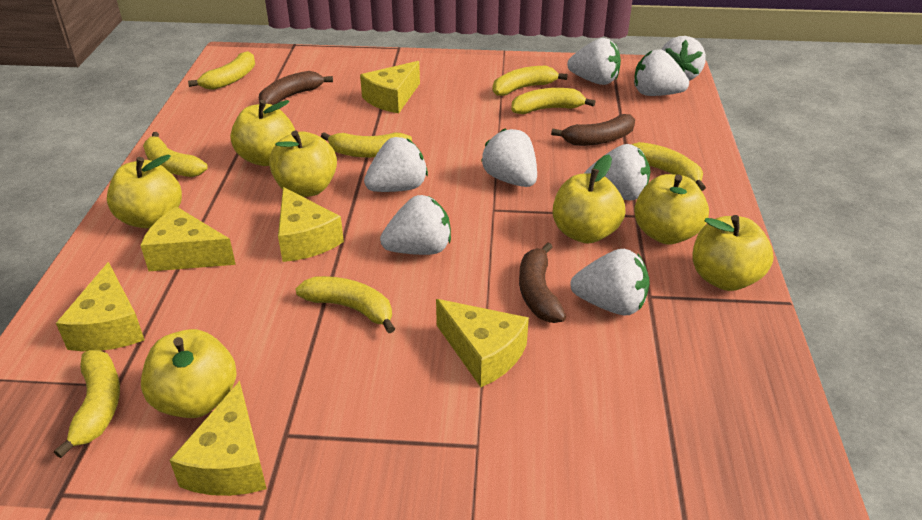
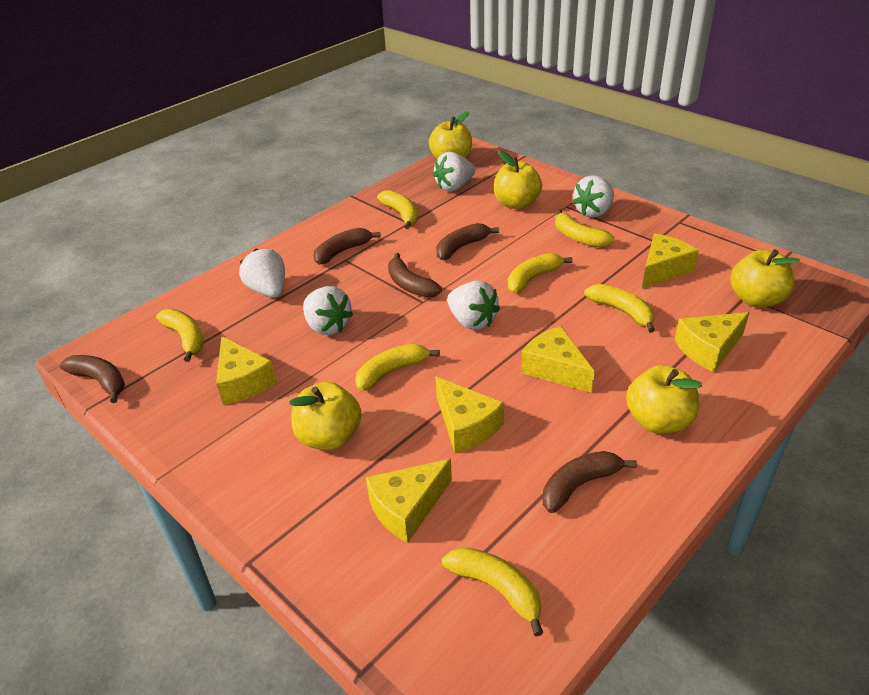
brown banana: 3 -> 5
white strawberry: 8 -> 5
yellow apple: 7 -> 5
yellow banana: 8 -> 7

